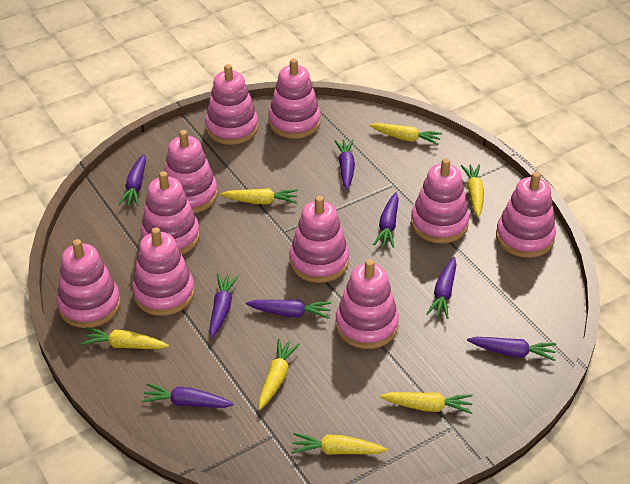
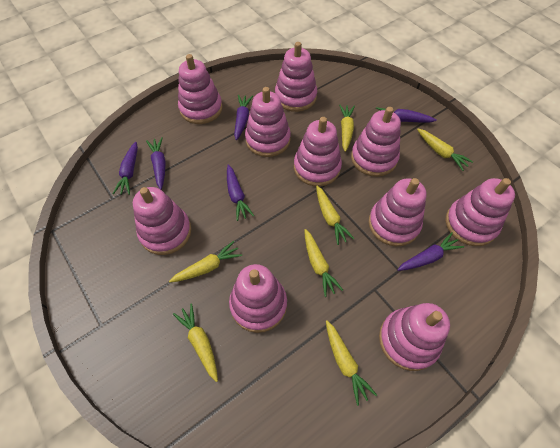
purple carrot: 8 -> 6

